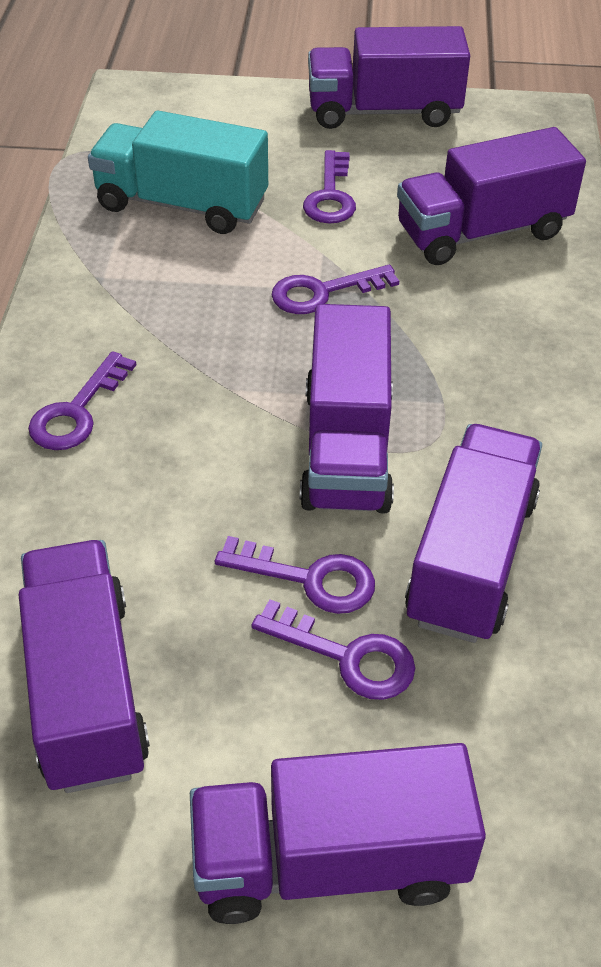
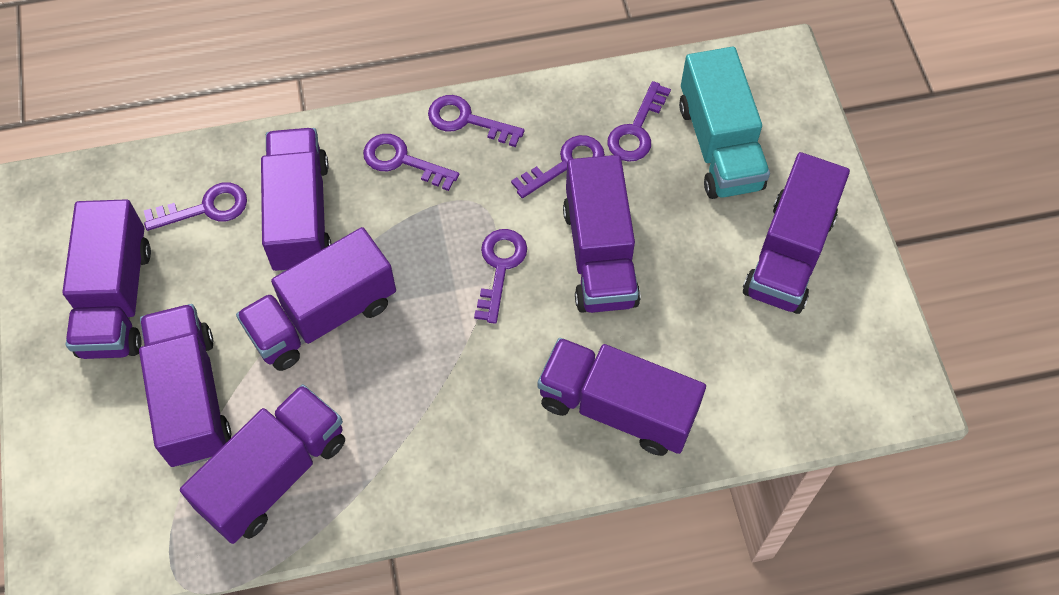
purple key: 5 -> 6
purple truck: 6 -> 8

